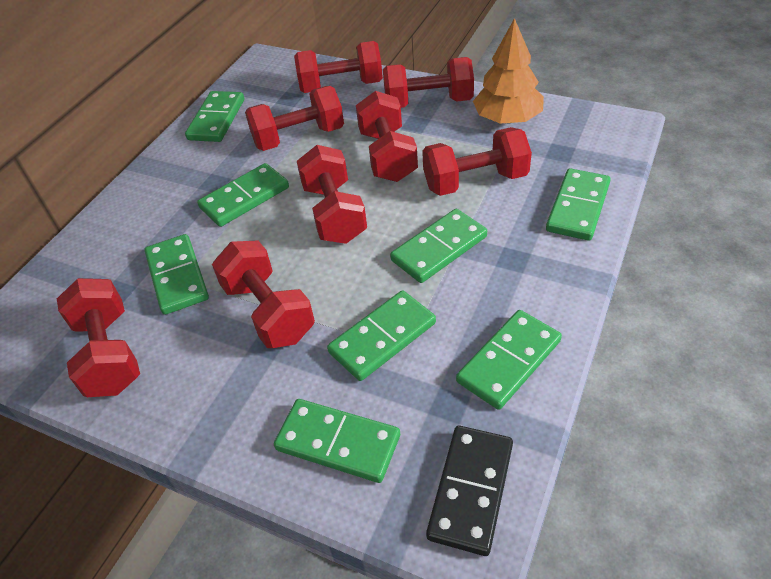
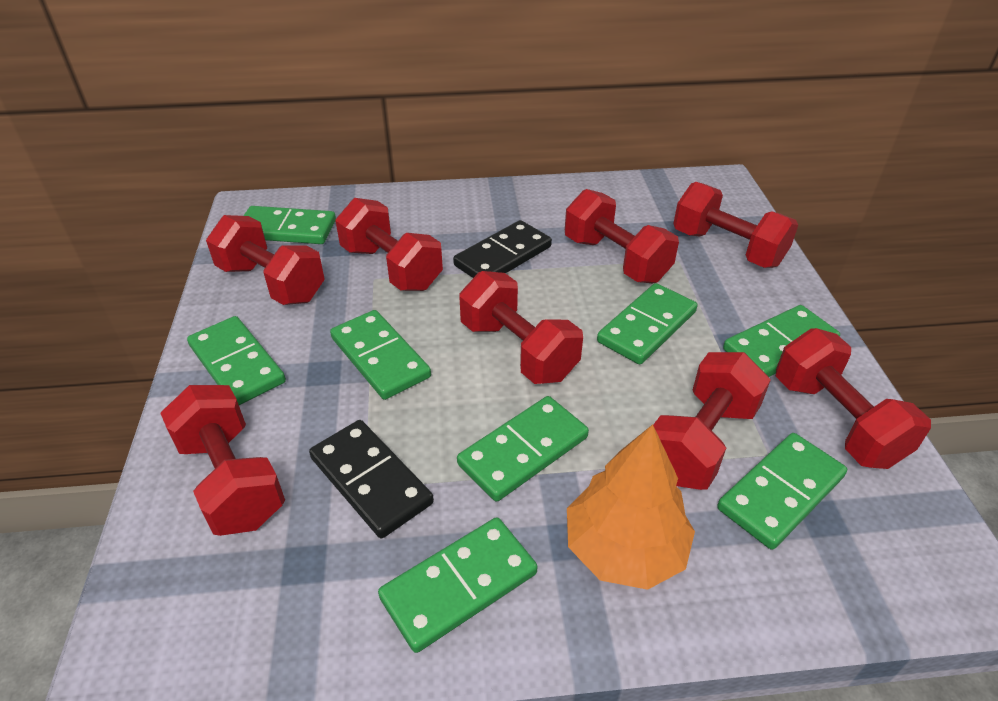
black domino: 1 -> 2

